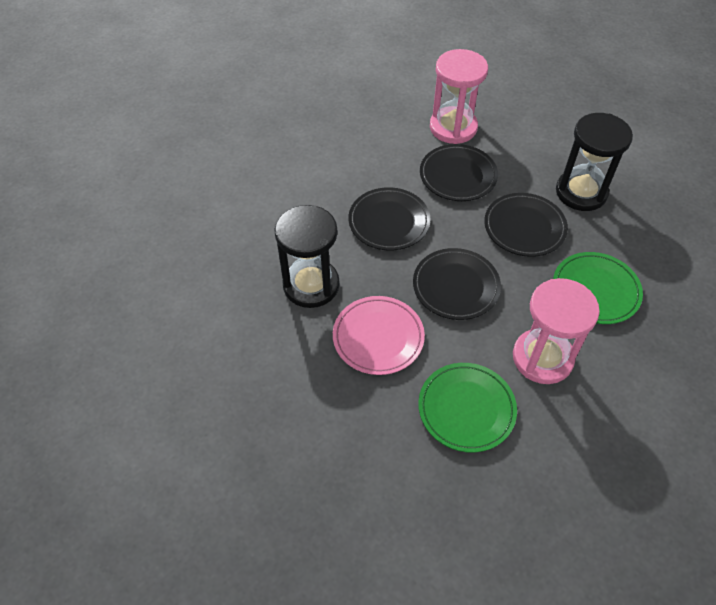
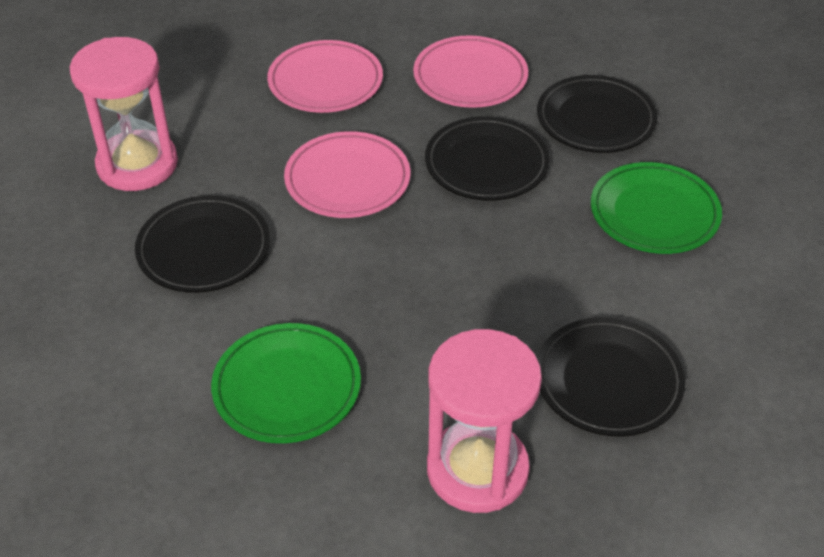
black hourglass: 2 -> 0
pink plate: 1 -> 3

